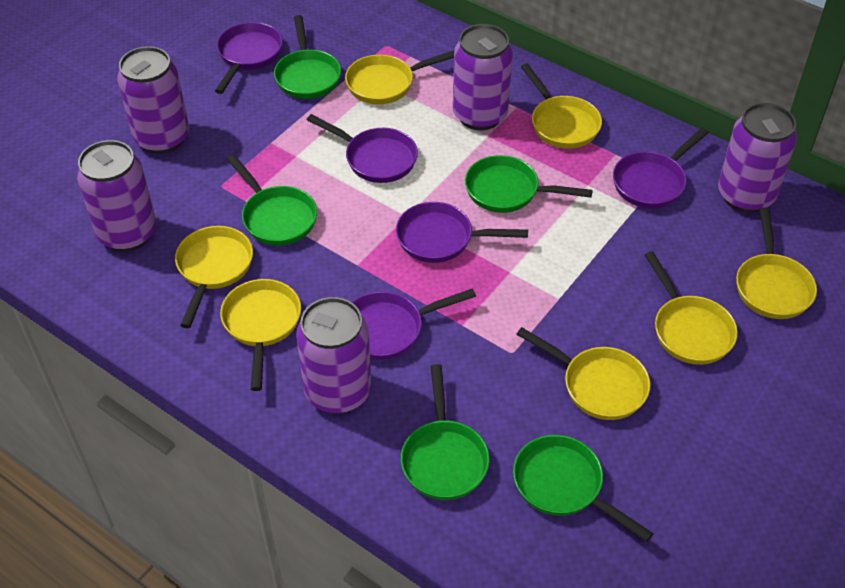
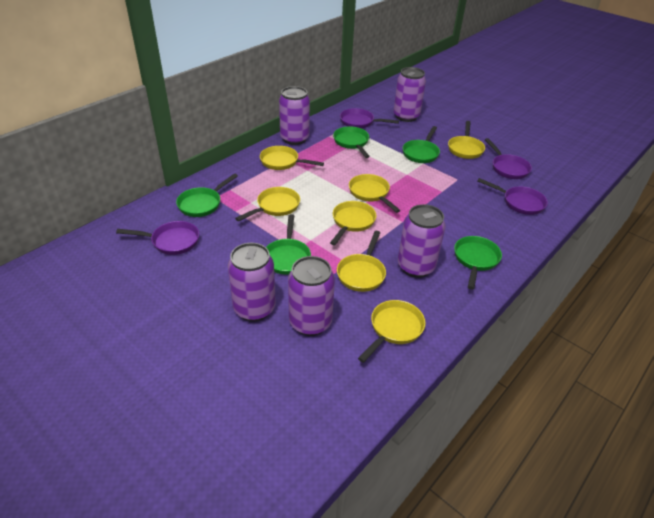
purple pan: 5 -> 4

